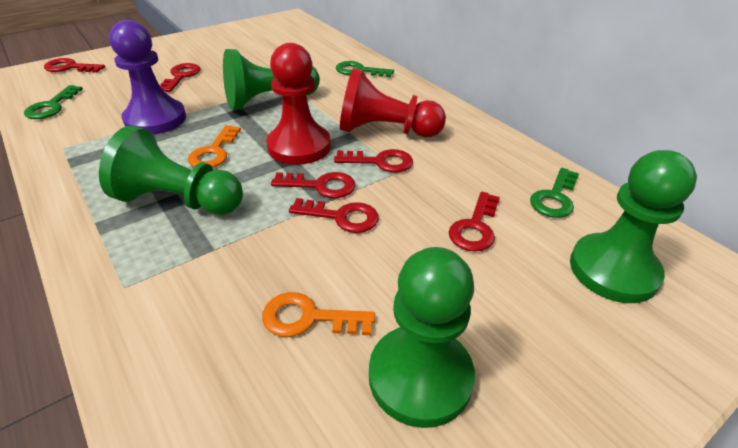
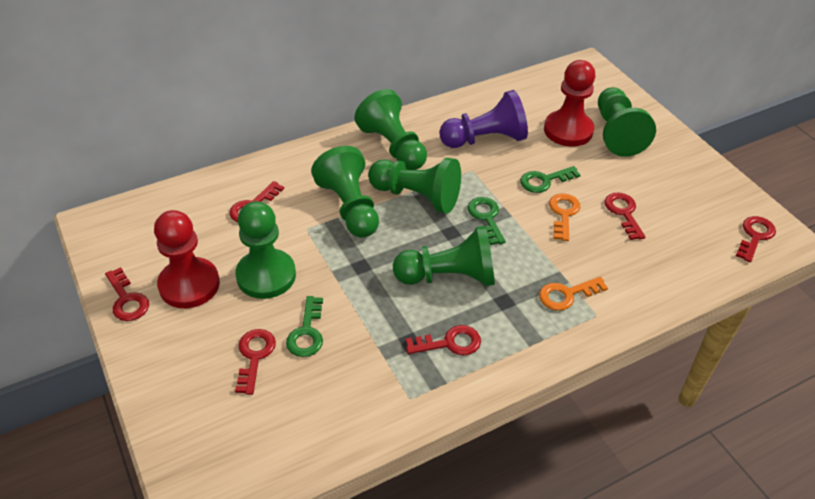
green pawn: 4 -> 6

